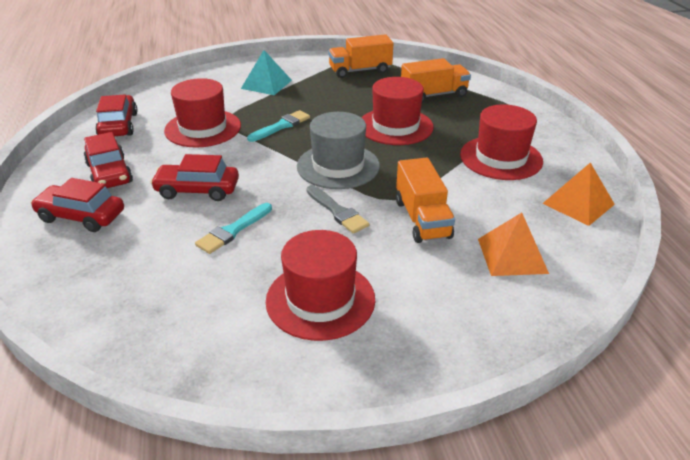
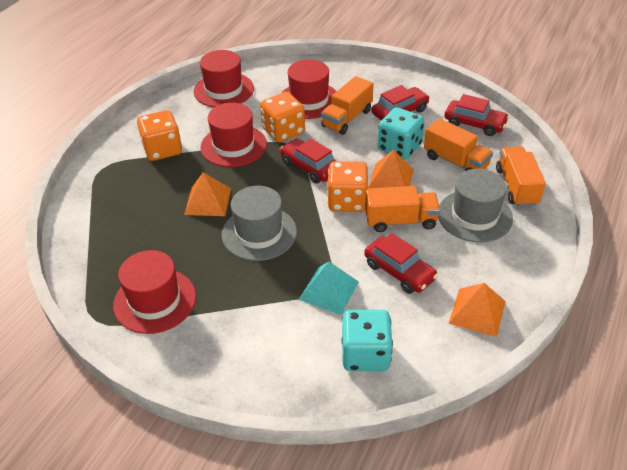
grey brush: 1 -> 0
grey hat: 1 -> 2
orange dice: 0 -> 3
orange pyramid: 2 -> 3
orange truck: 3 -> 4
turquoise brush: 2 -> 0
turquoise dice: 0 -> 2

